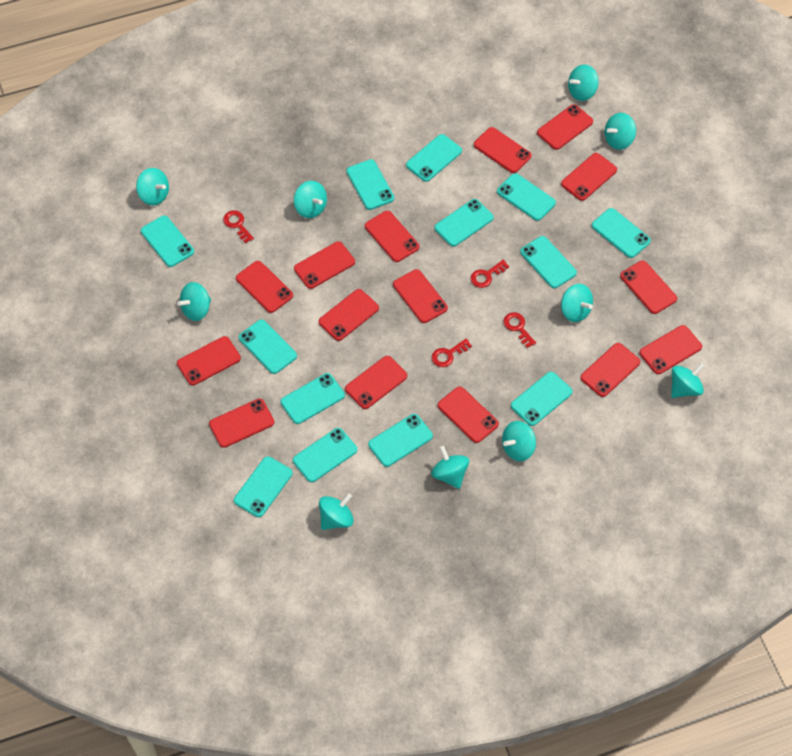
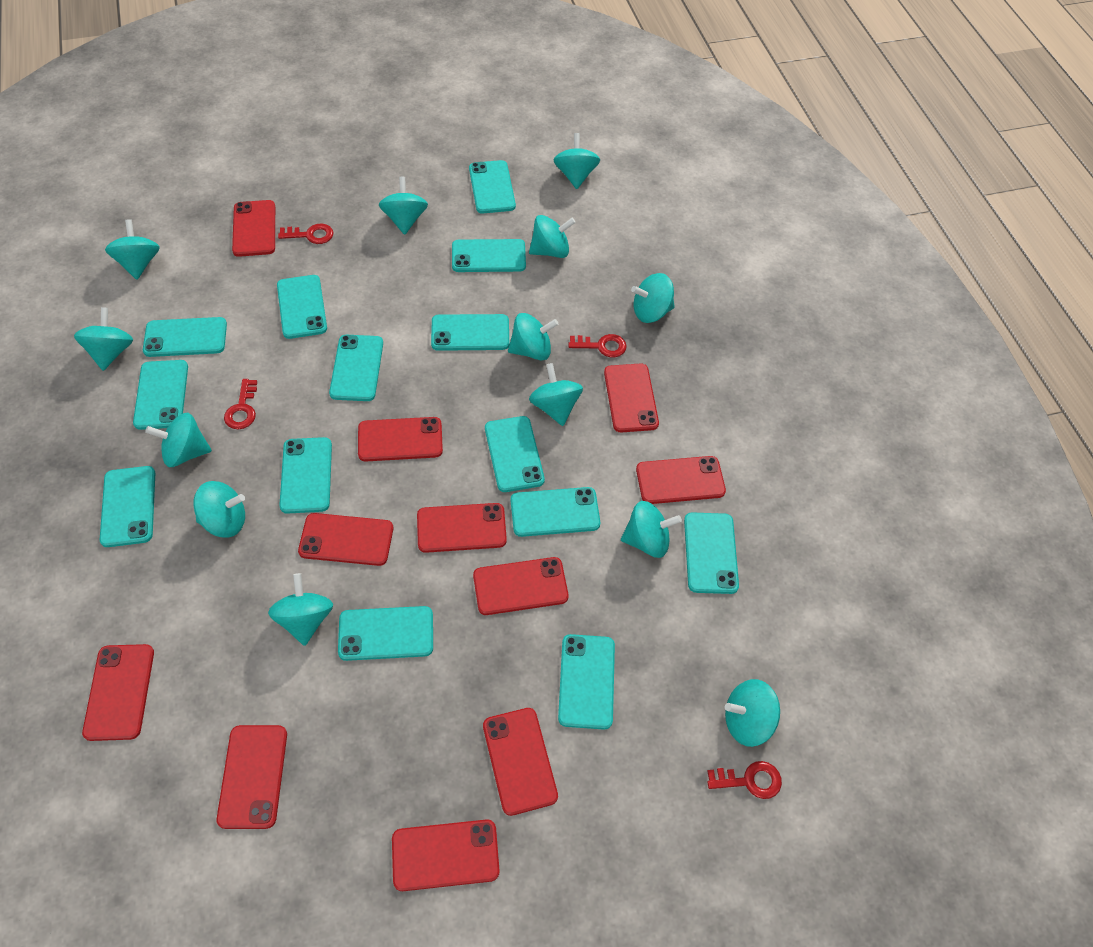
red phone: 15 -> 11
turquoise phone: 13 -> 14
turquoise spinning top: 10 -> 13

